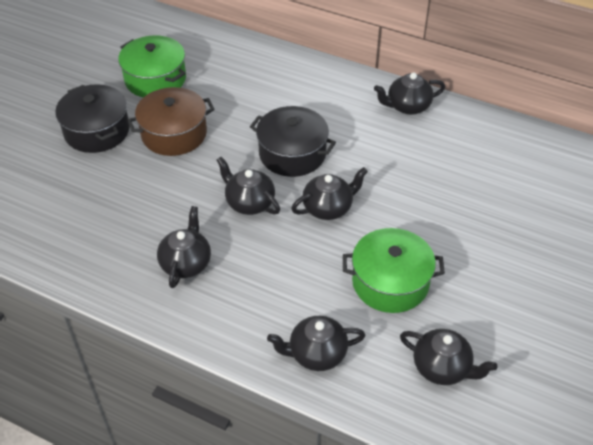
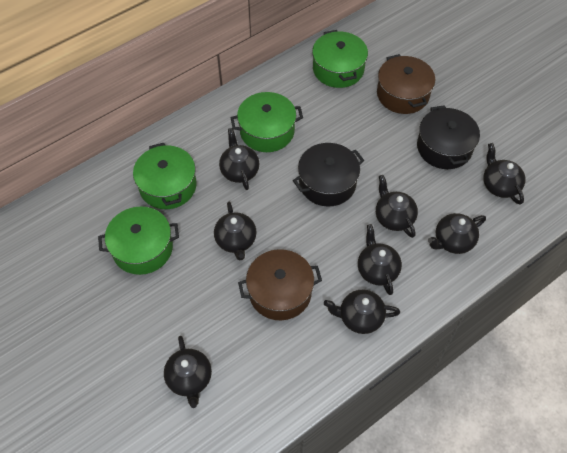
black teapot: 6 -> 8
brown pot: 1 -> 2
green pot: 2 -> 4

